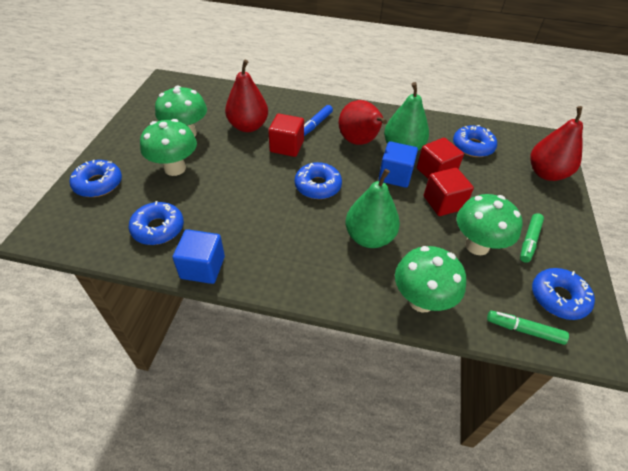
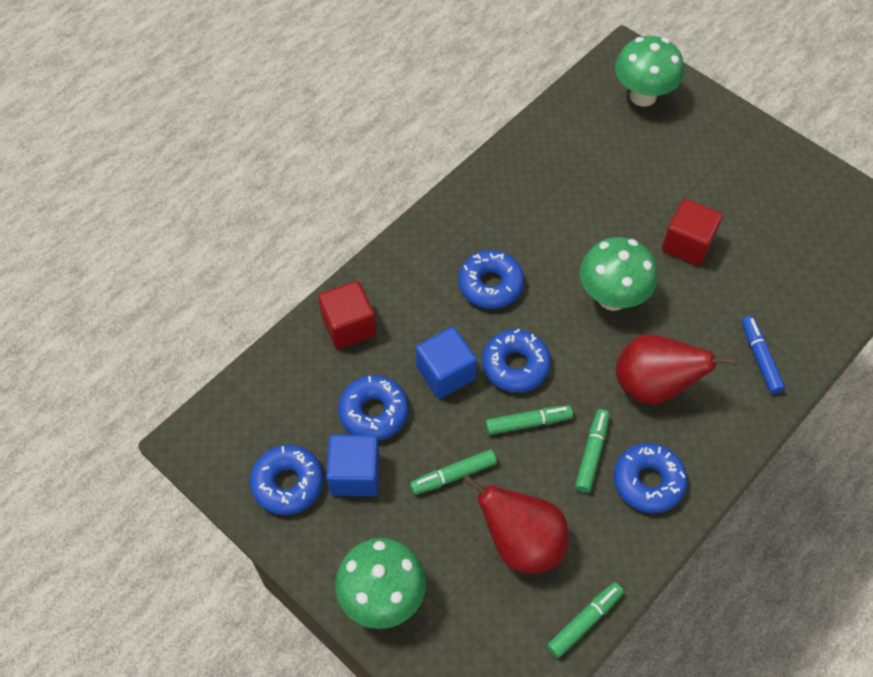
green marker: 2 -> 4
green mushroom: 4 -> 3
green pear: 2 -> 0
red cube: 3 -> 2
red pear: 3 -> 2

